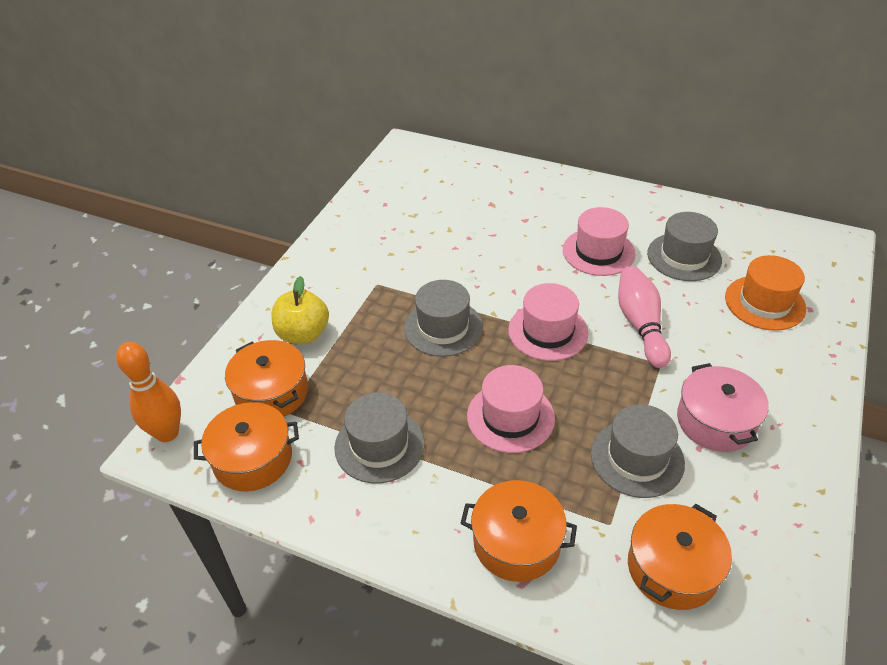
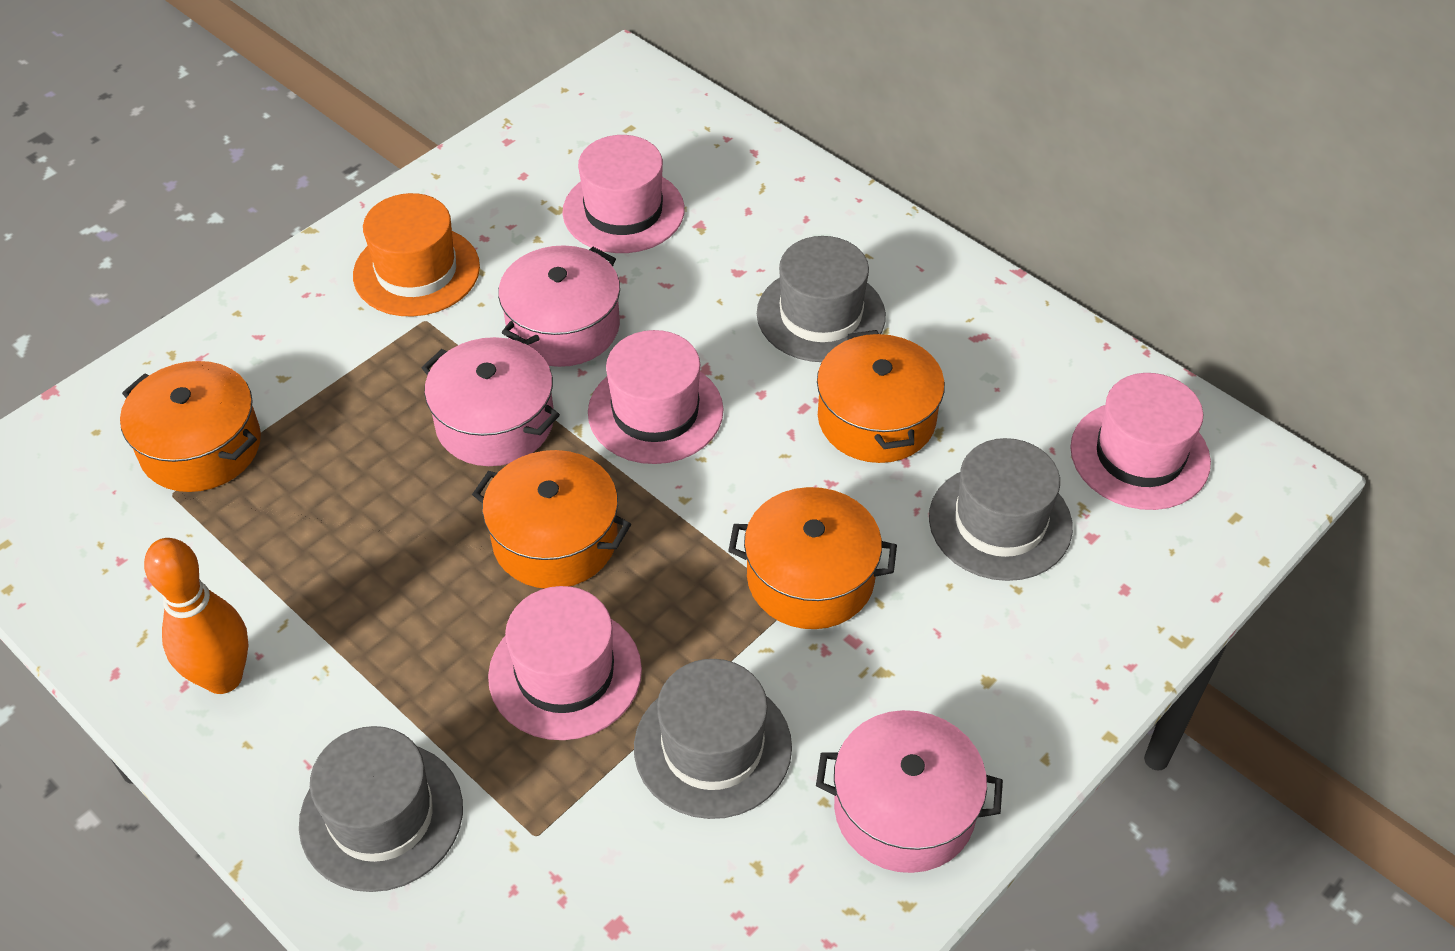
pink bowling pin: 1 -> 0
pink hat: 3 -> 4
pink pot: 1 -> 3
yellow apple: 1 -> 0

